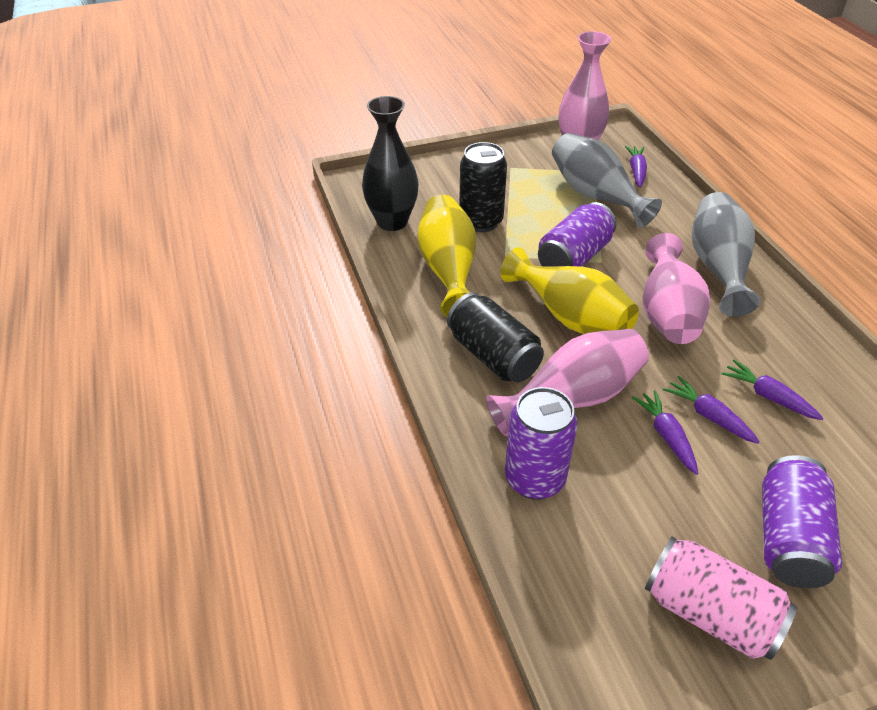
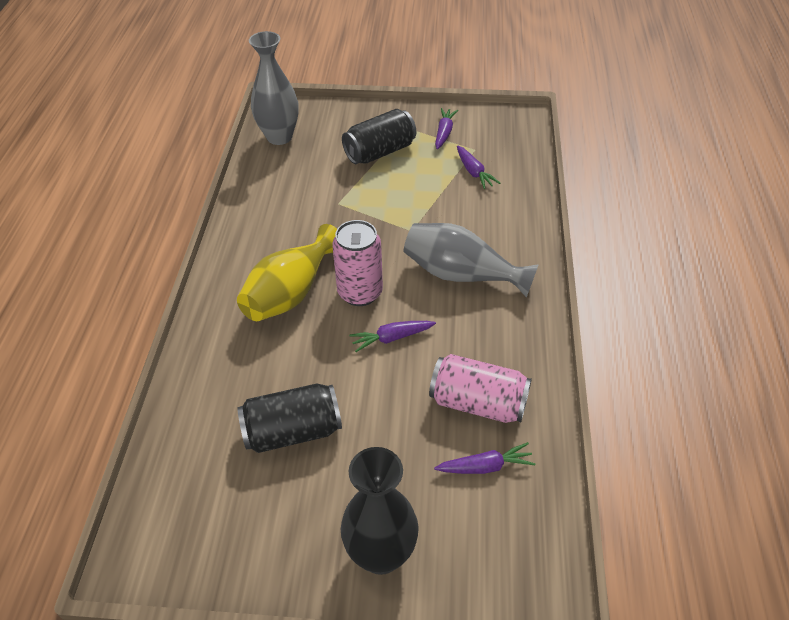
pink can: 1 -> 2
pink vase: 3 -> 0
purple can: 3 -> 0
yellow vase: 2 -> 1

